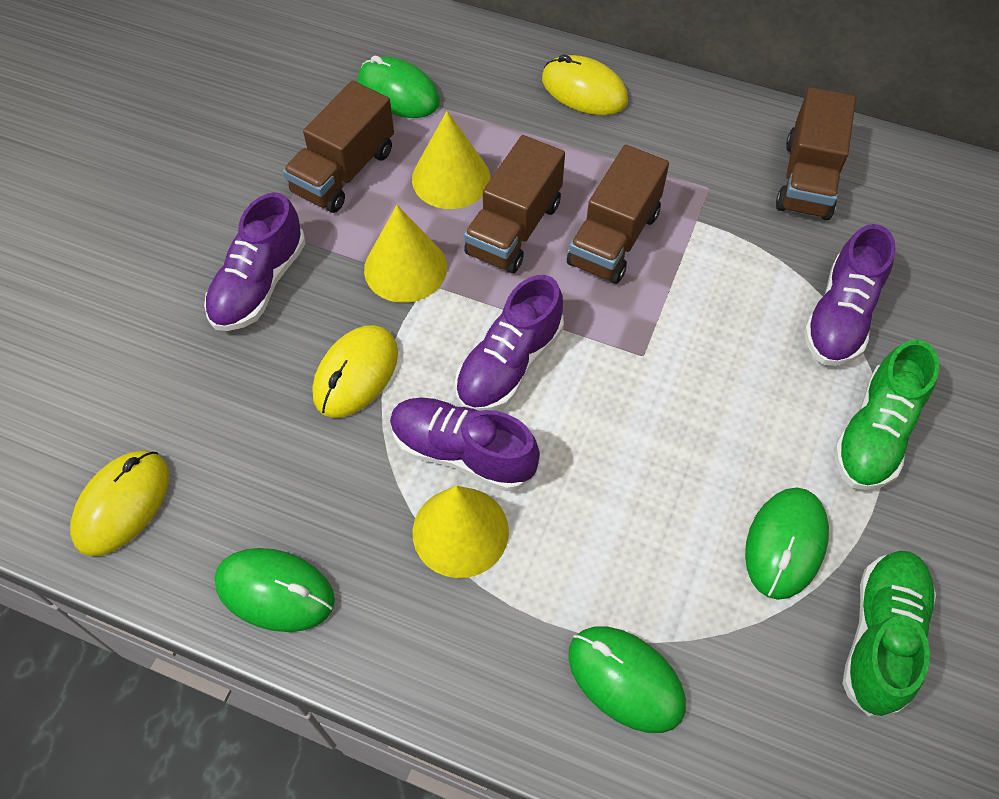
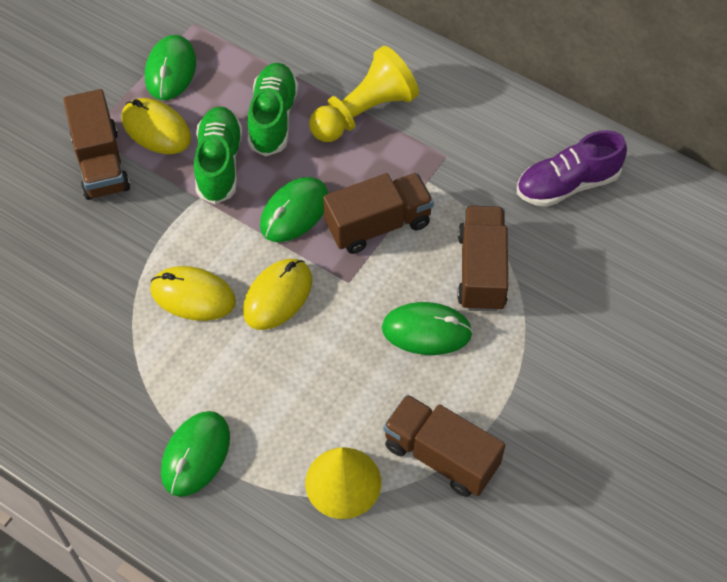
purple shoe: 4 -> 1
yellow cone: 3 -> 1
yellow pawn: 0 -> 1

